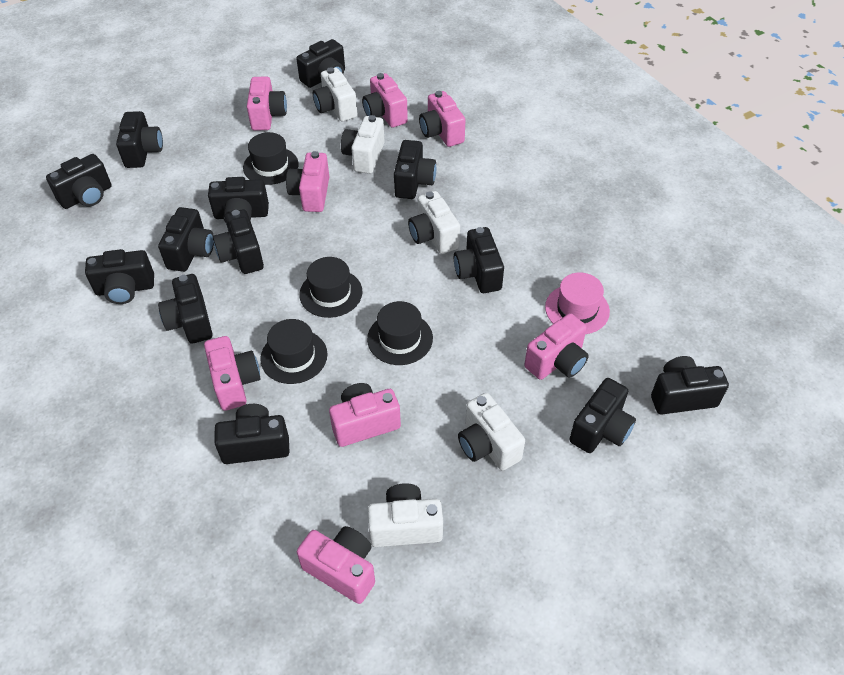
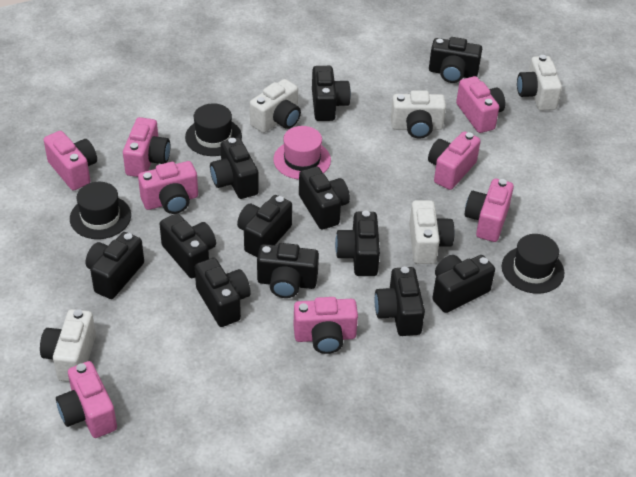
black camera: 13 -> 12
black hat: 4 -> 3

